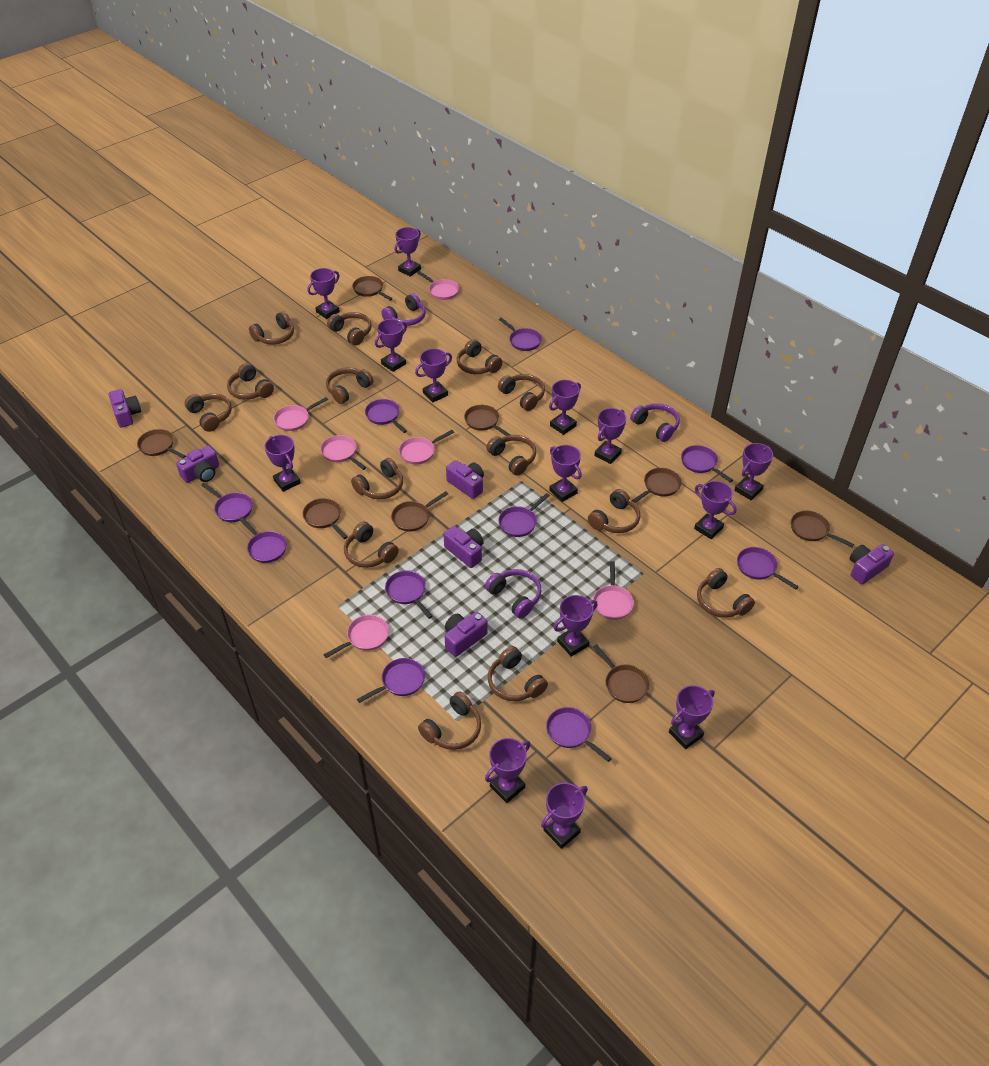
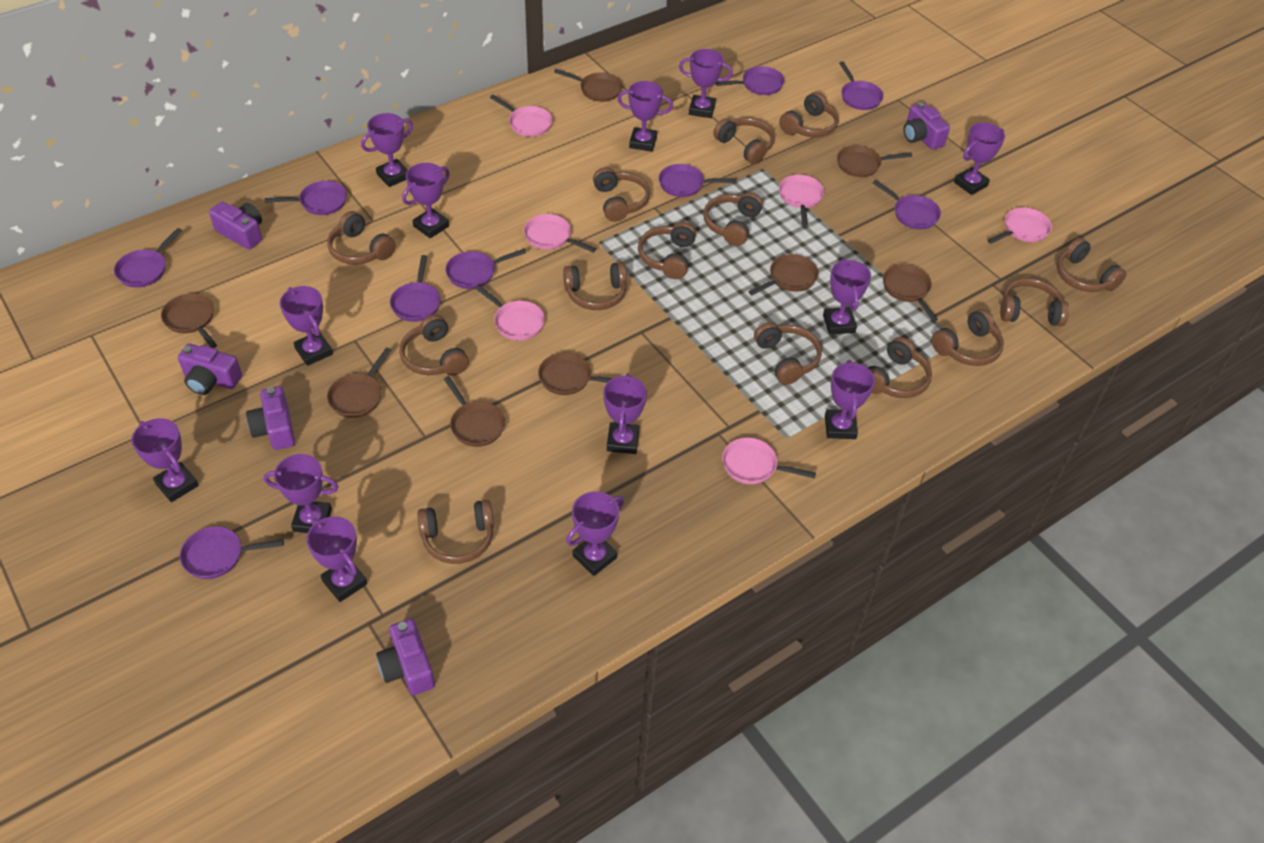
purple camera: 6 -> 5
purple headphones: 3 -> 0
purple pan: 10 -> 9
purple trophy: 14 -> 13

